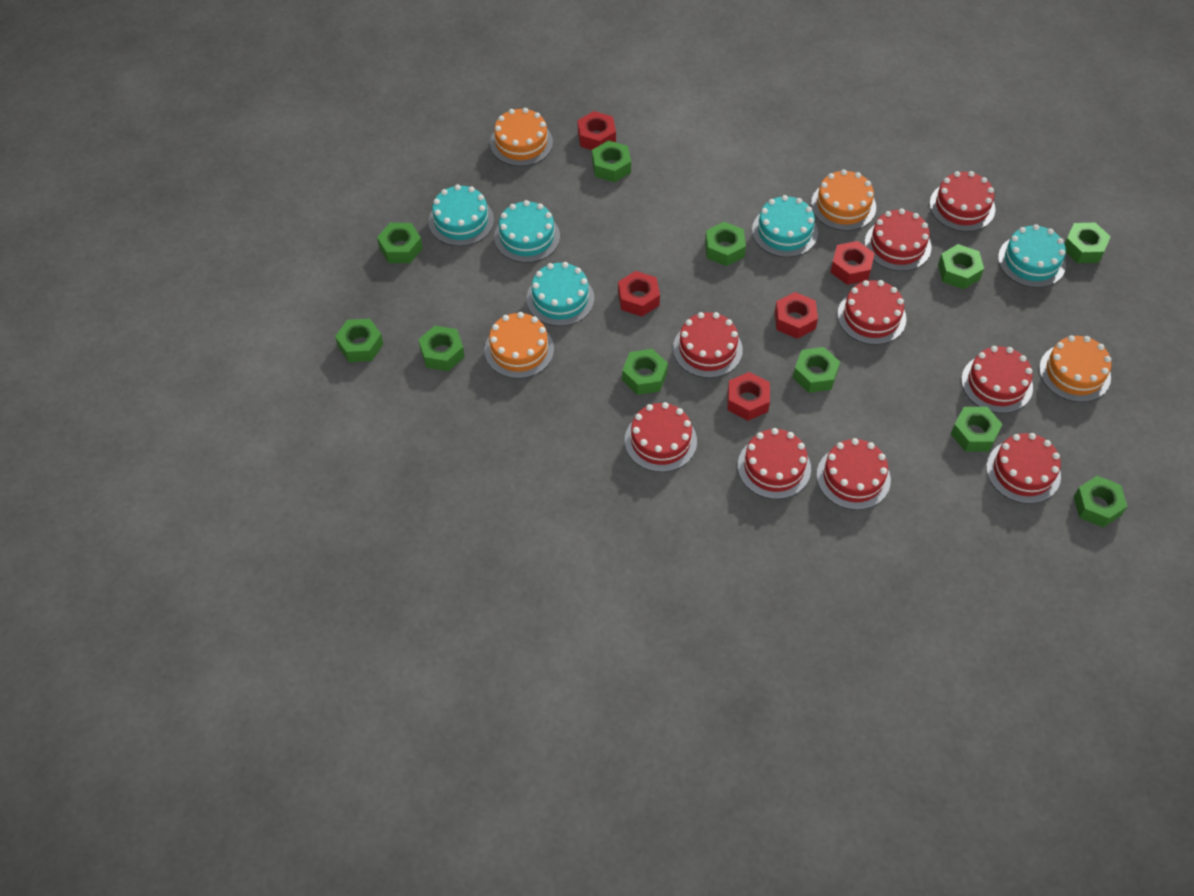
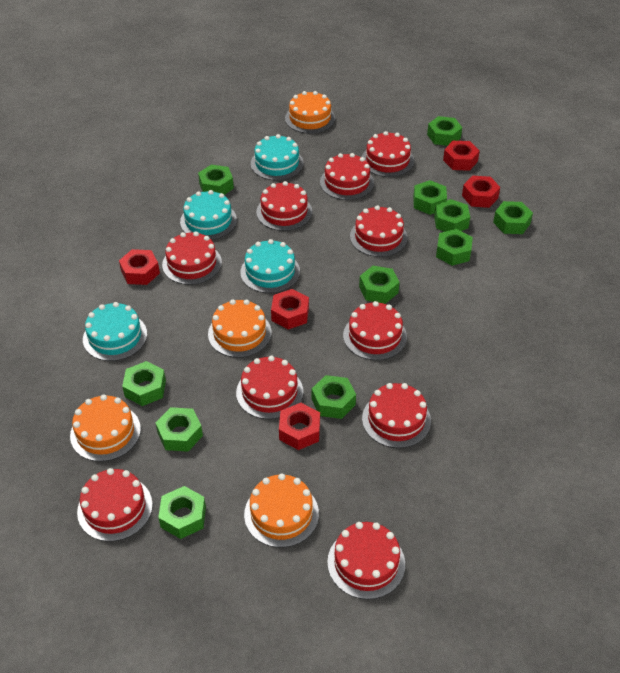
red cake: 9 -> 10
turquoise cake: 5 -> 4

